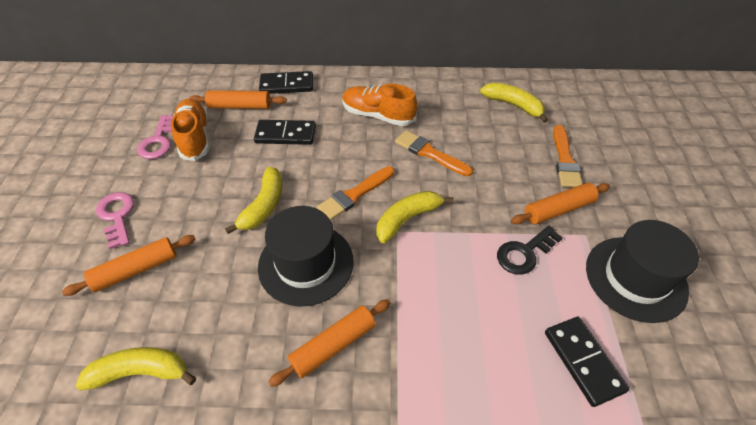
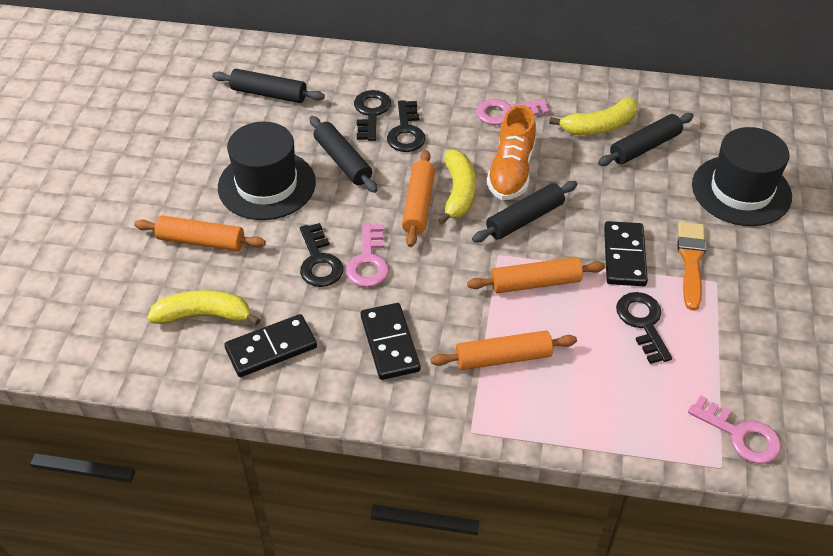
black key: 1 -> 4
black rolling pin: 0 -> 4
orange brush: 3 -> 1
orange shoe: 2 -> 1
pink key: 2 -> 3
yellow banana: 4 -> 3

